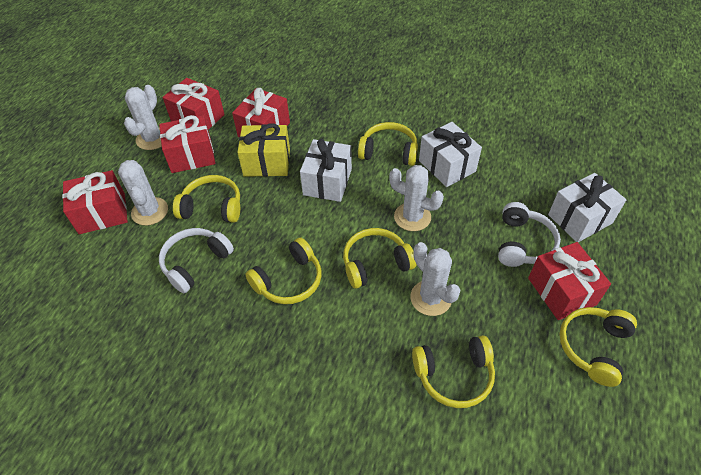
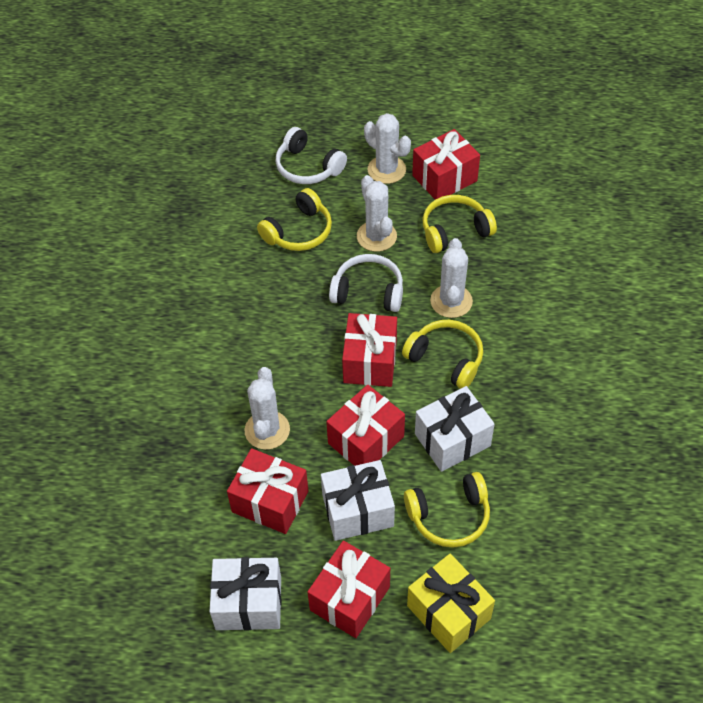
yellow headphones: 6 -> 4

